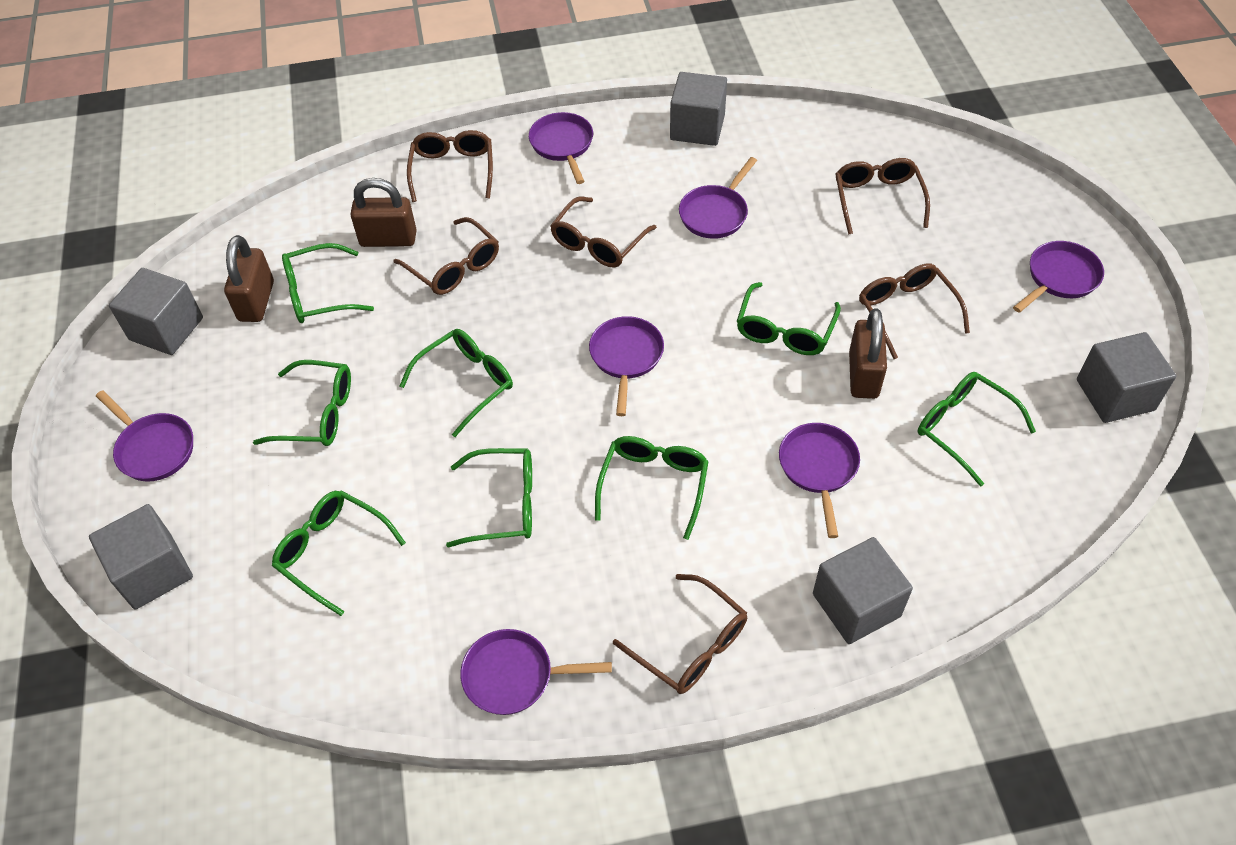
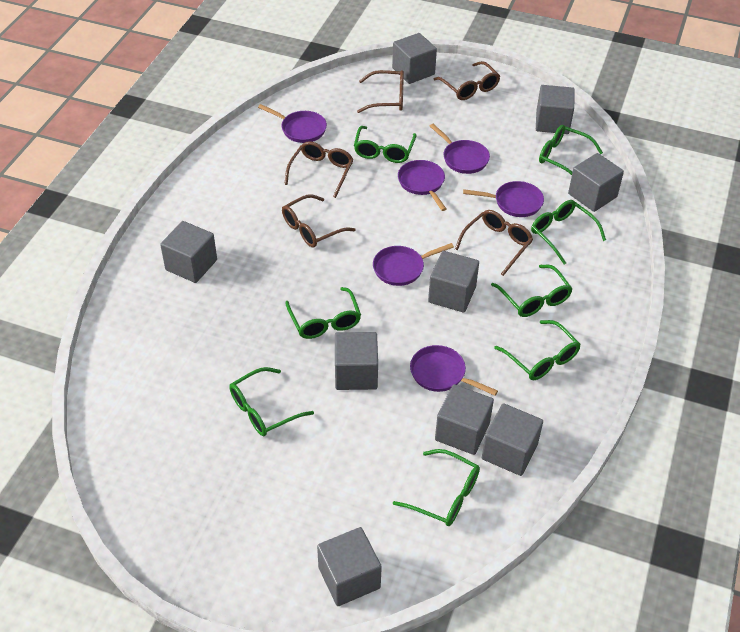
brown glasses: 6 -> 5
brown padlock: 3 -> 0
grey cube: 5 -> 9
purple pan: 7 -> 6

